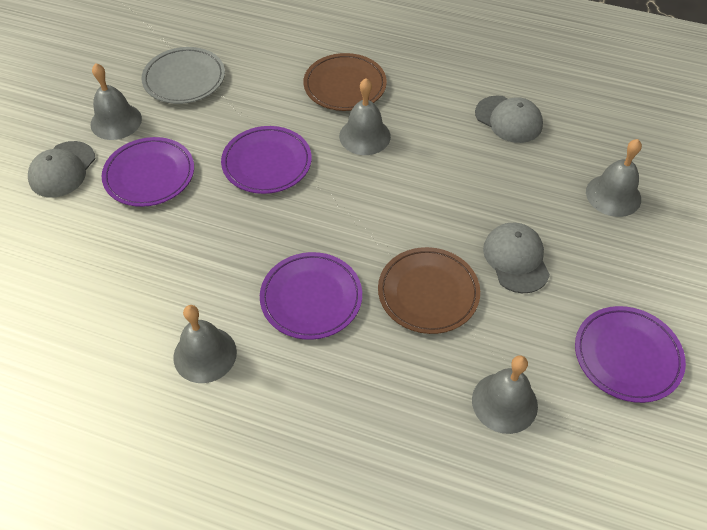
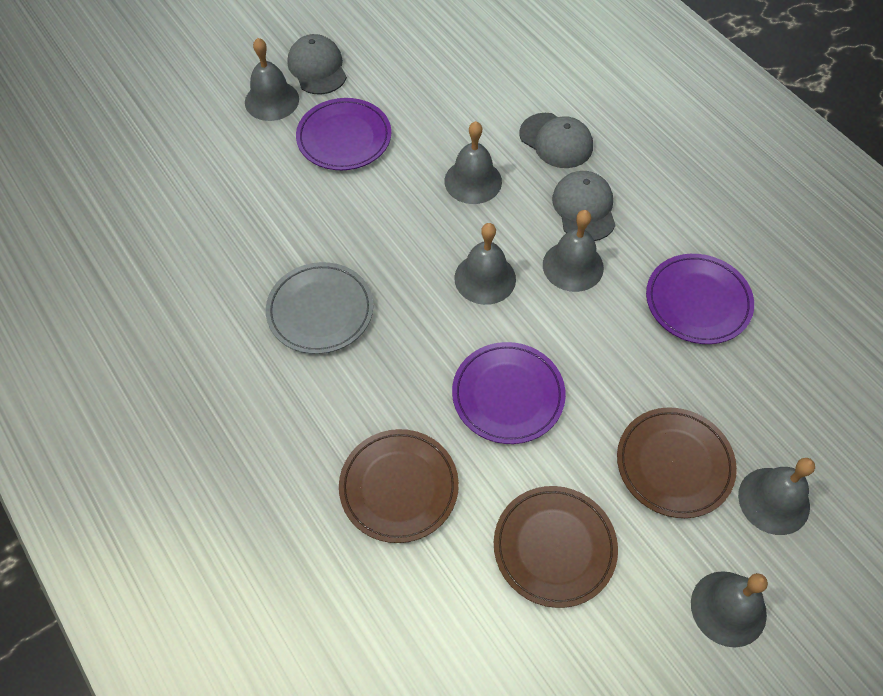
brown plate: 2 -> 3
grey bell: 5 -> 6
purple plate: 4 -> 3

